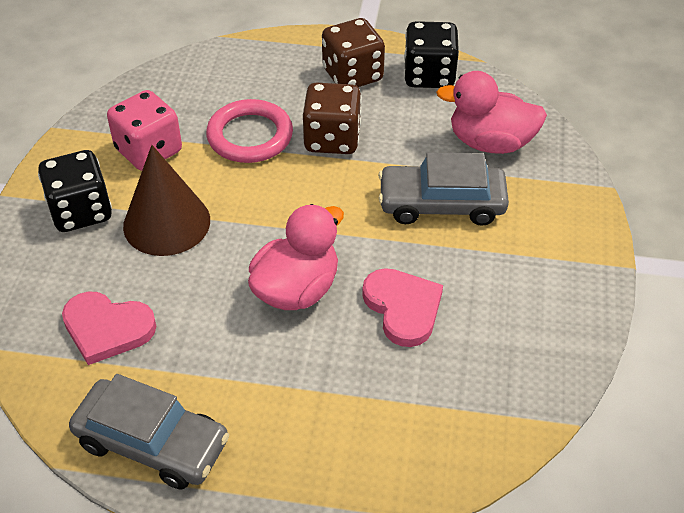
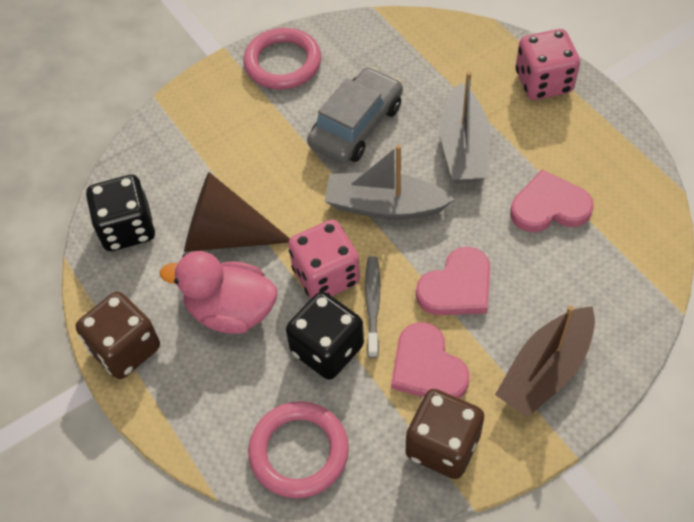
brown boat: 0 -> 1
grey boat: 0 -> 2
grey car: 2 -> 1
grey toothbrush: 0 -> 1
pink dice: 1 -> 2
pink duck: 2 -> 1
pink heart: 2 -> 3
pink ring: 1 -> 2

